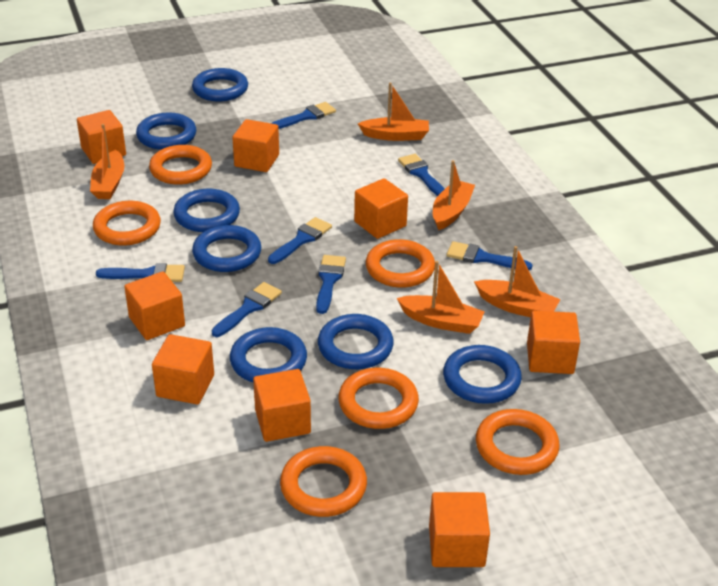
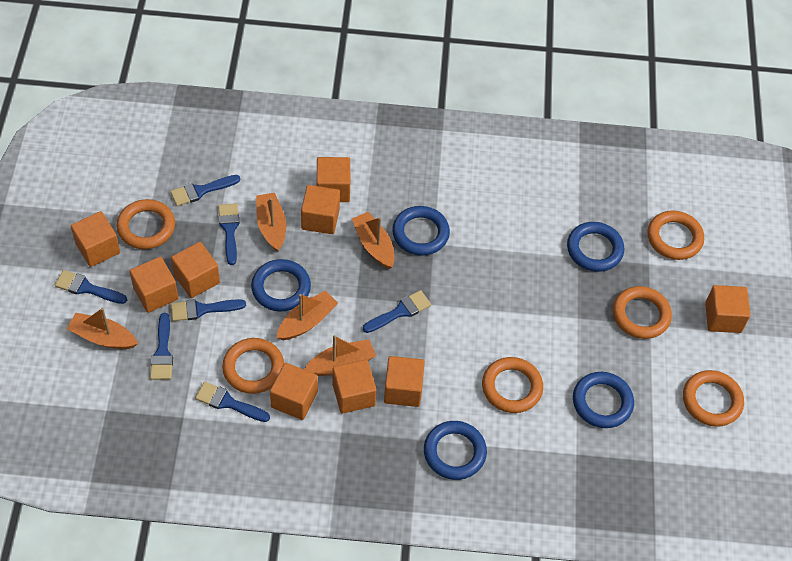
blue ring: 7 -> 5
orange cube: 8 -> 9

